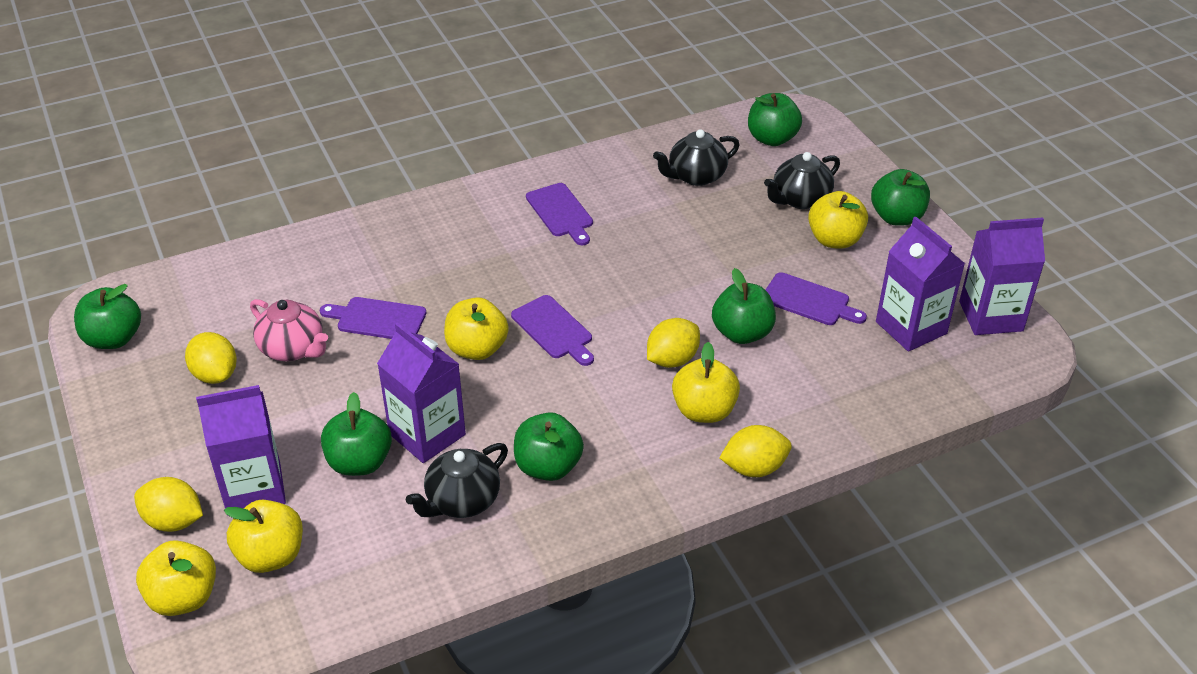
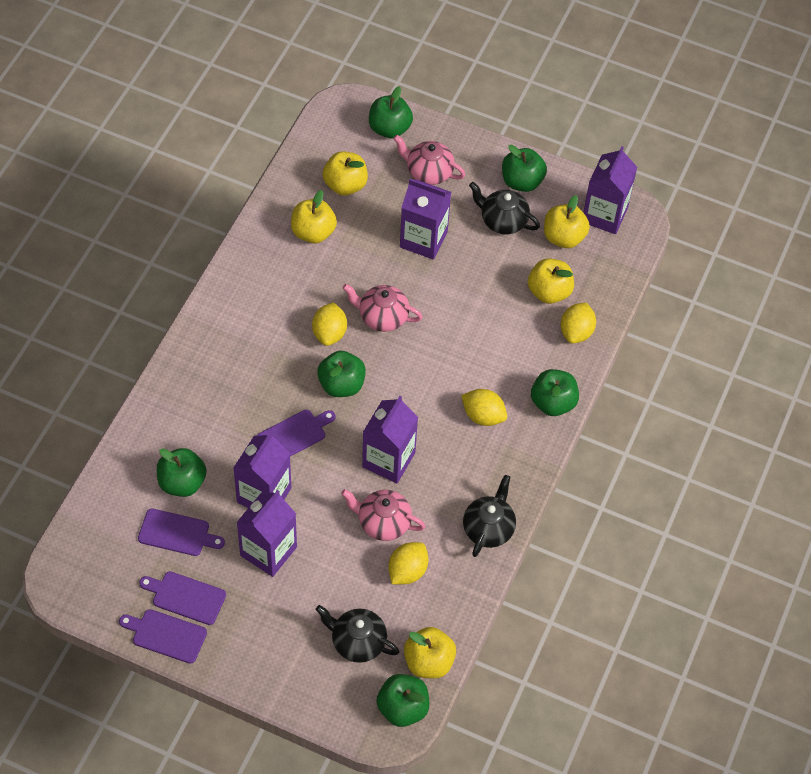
pink teapot: 1 -> 3
purple carton: 4 -> 5

